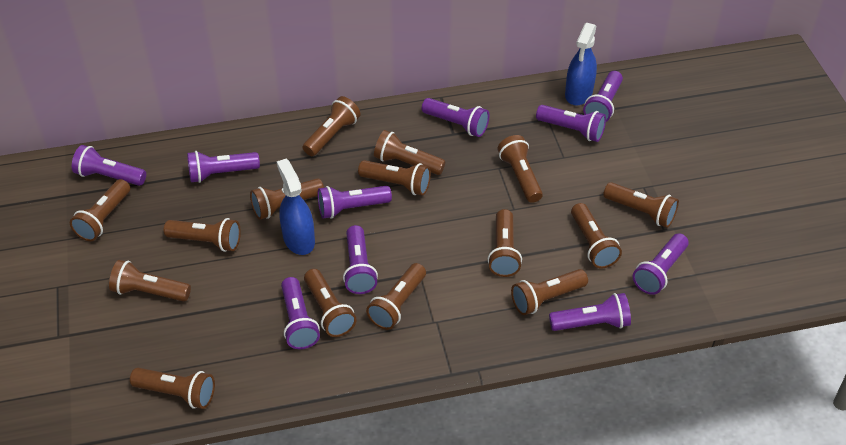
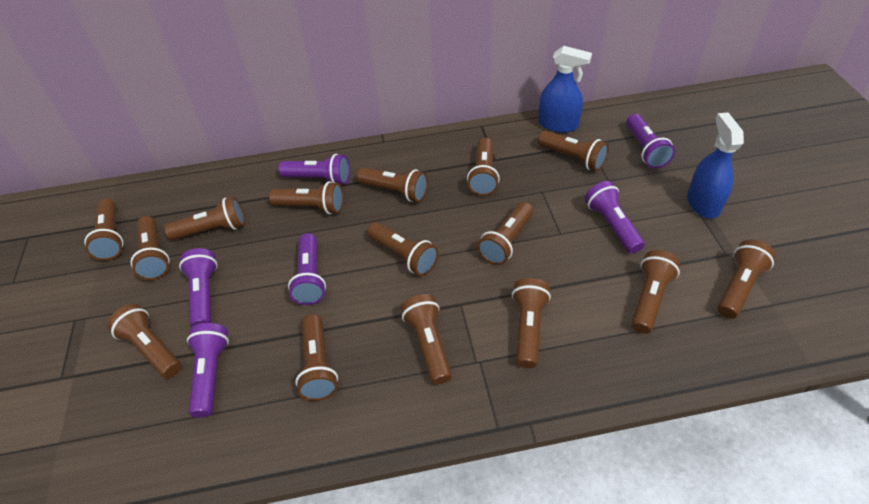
purple flashlight: 10 -> 6

